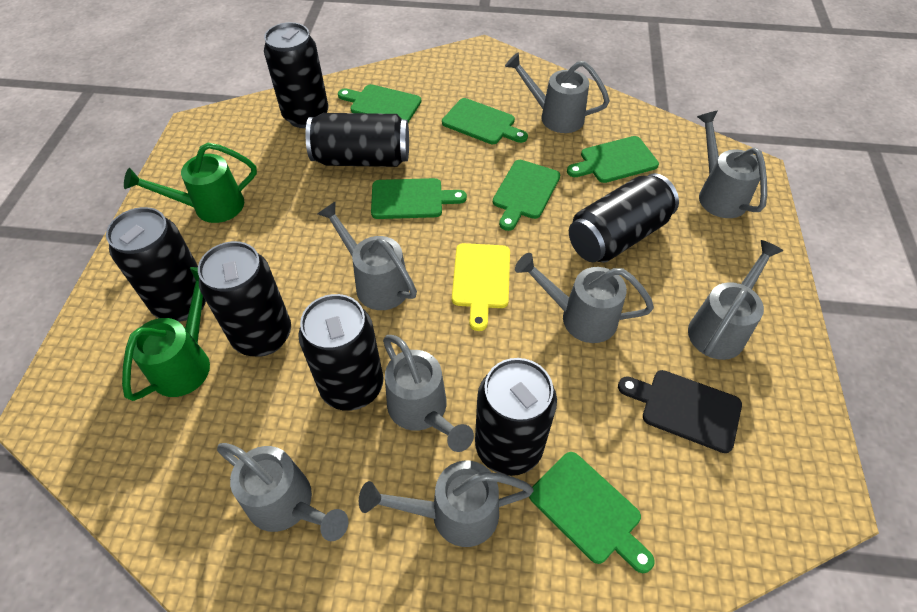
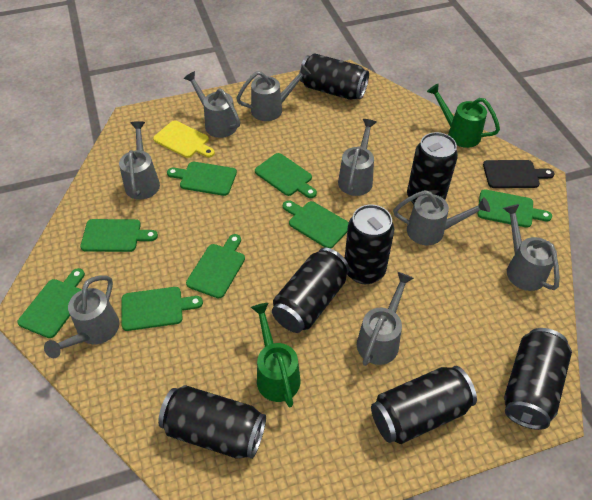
green cutting board: 6 -> 8

